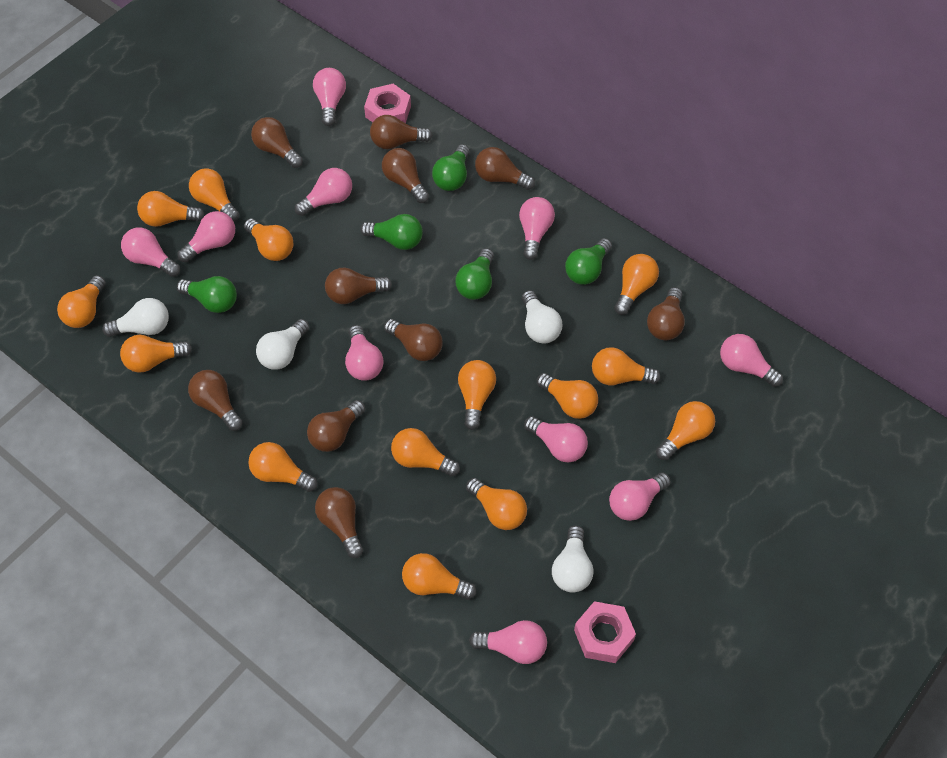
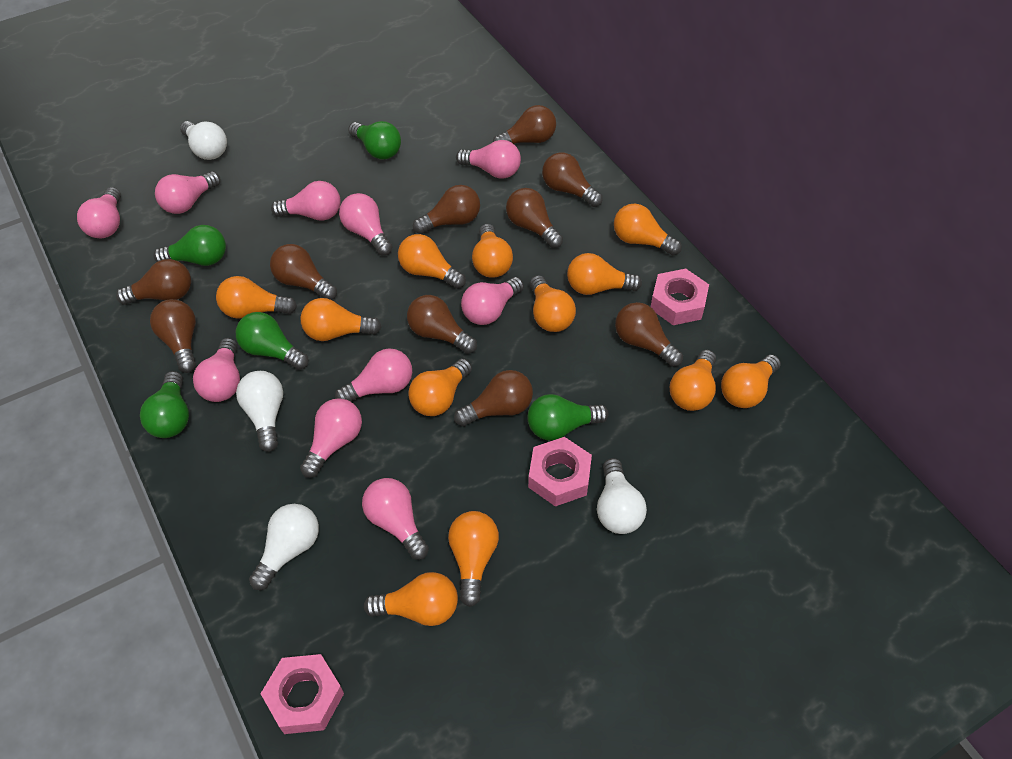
orange light bulb: 14 -> 12
pink nut: 2 -> 3

